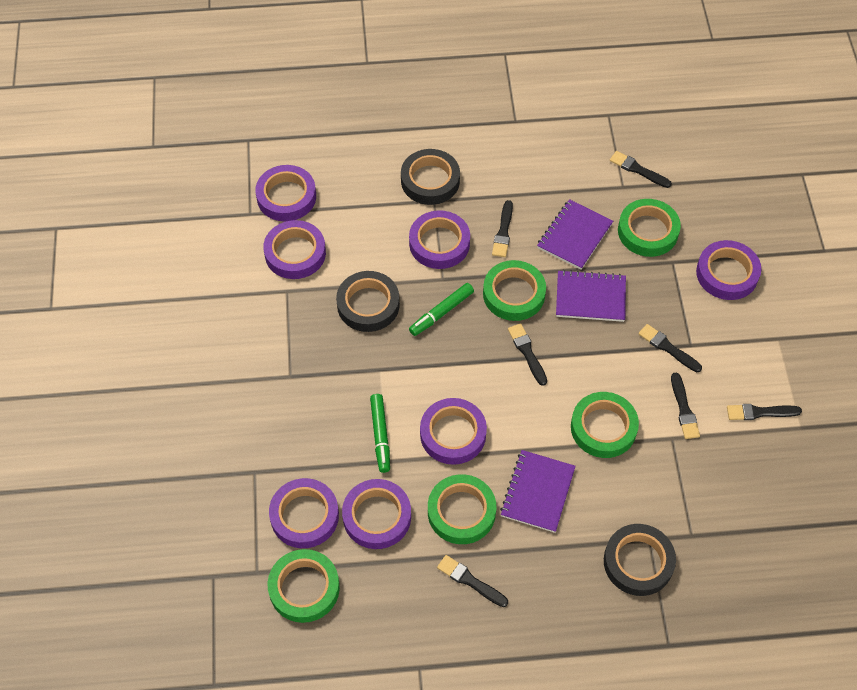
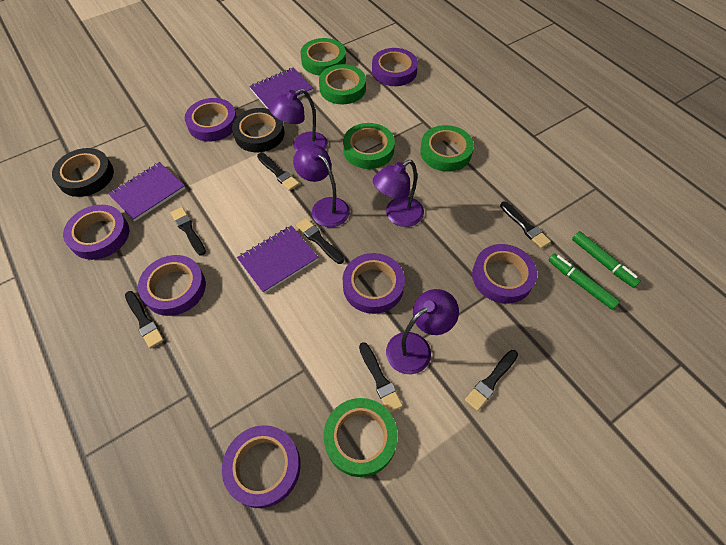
black tape: 3 -> 2
purple lamp: 0 -> 4

